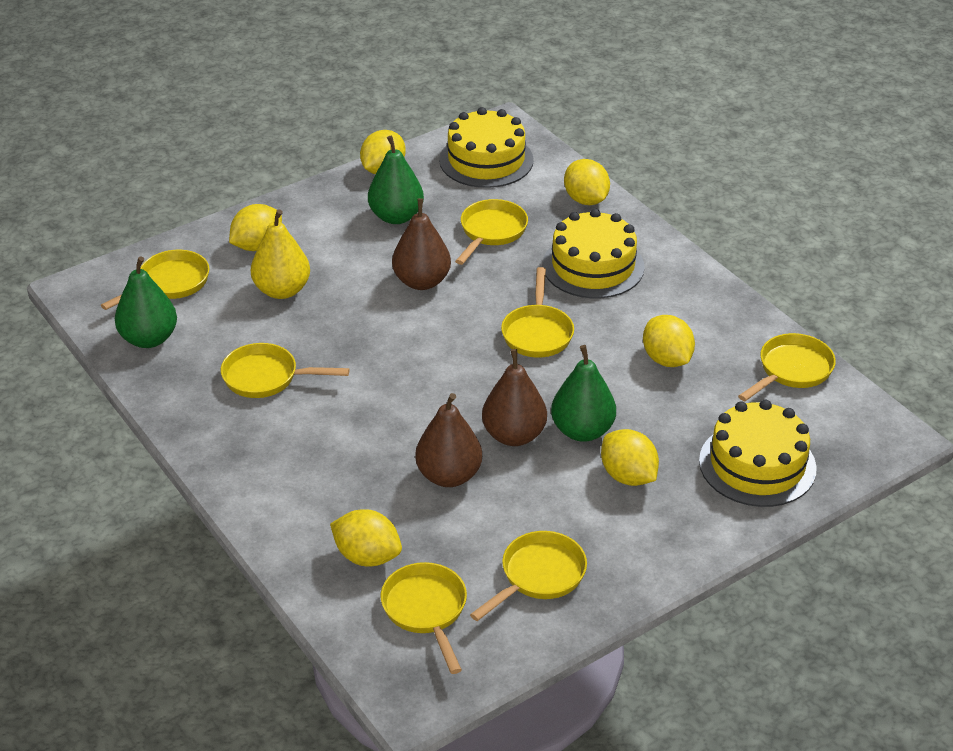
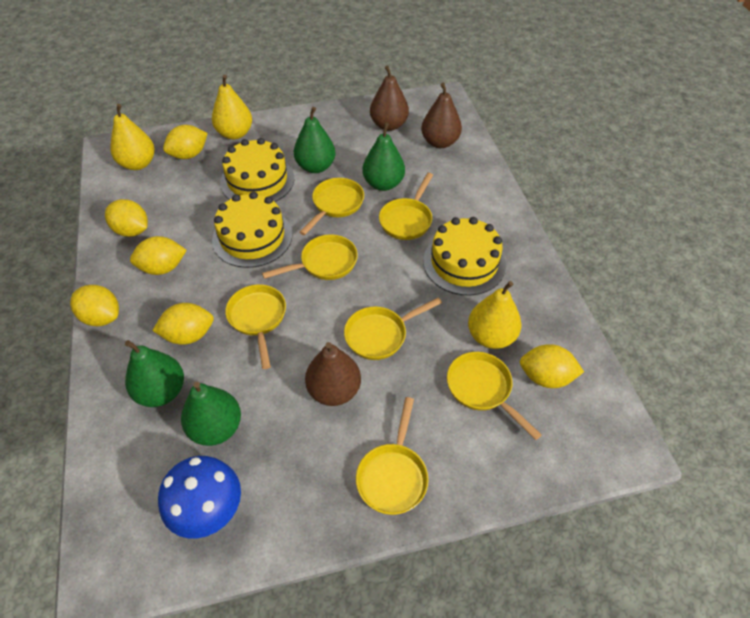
blue mushroom: 0 -> 1
green pear: 3 -> 4
yellow pear: 1 -> 3

